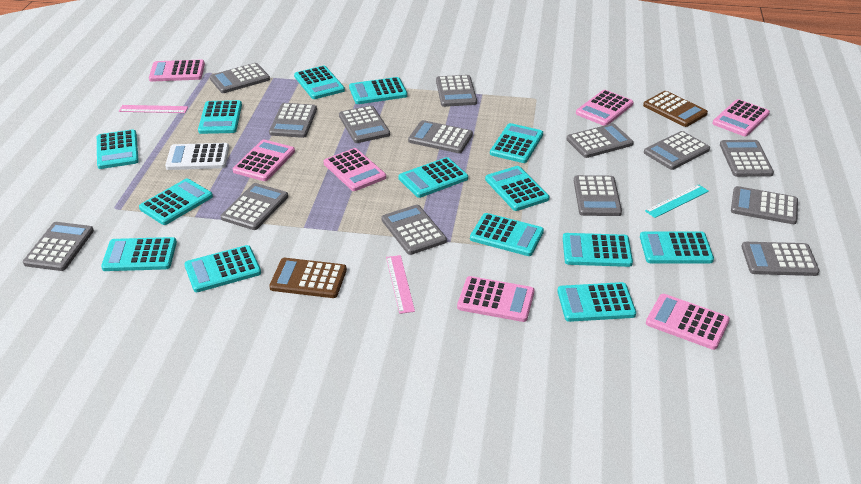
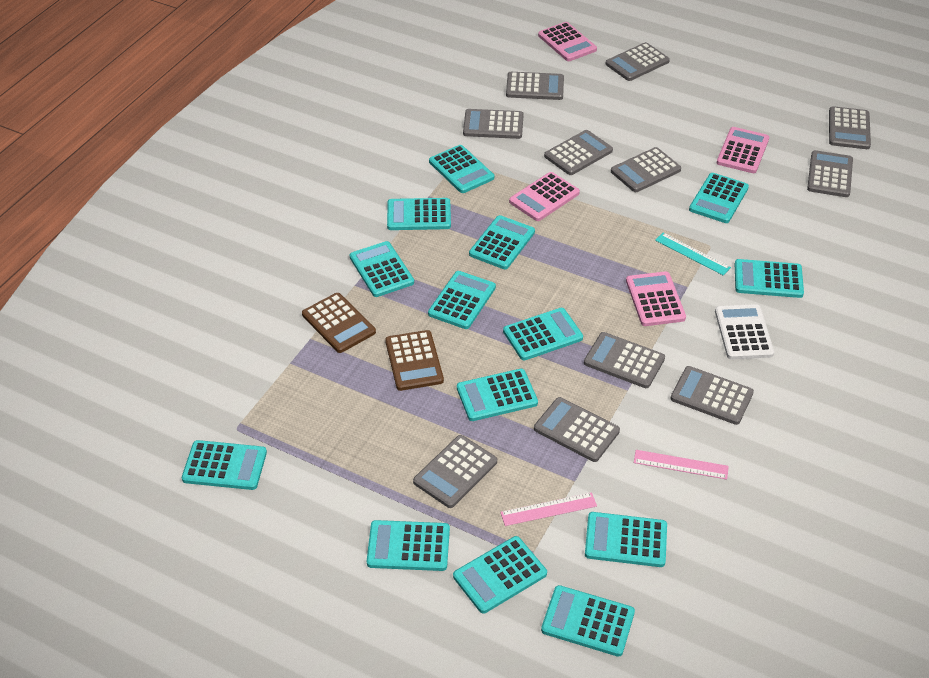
grey calculator: 14 -> 11
pink calculator: 7 -> 4

